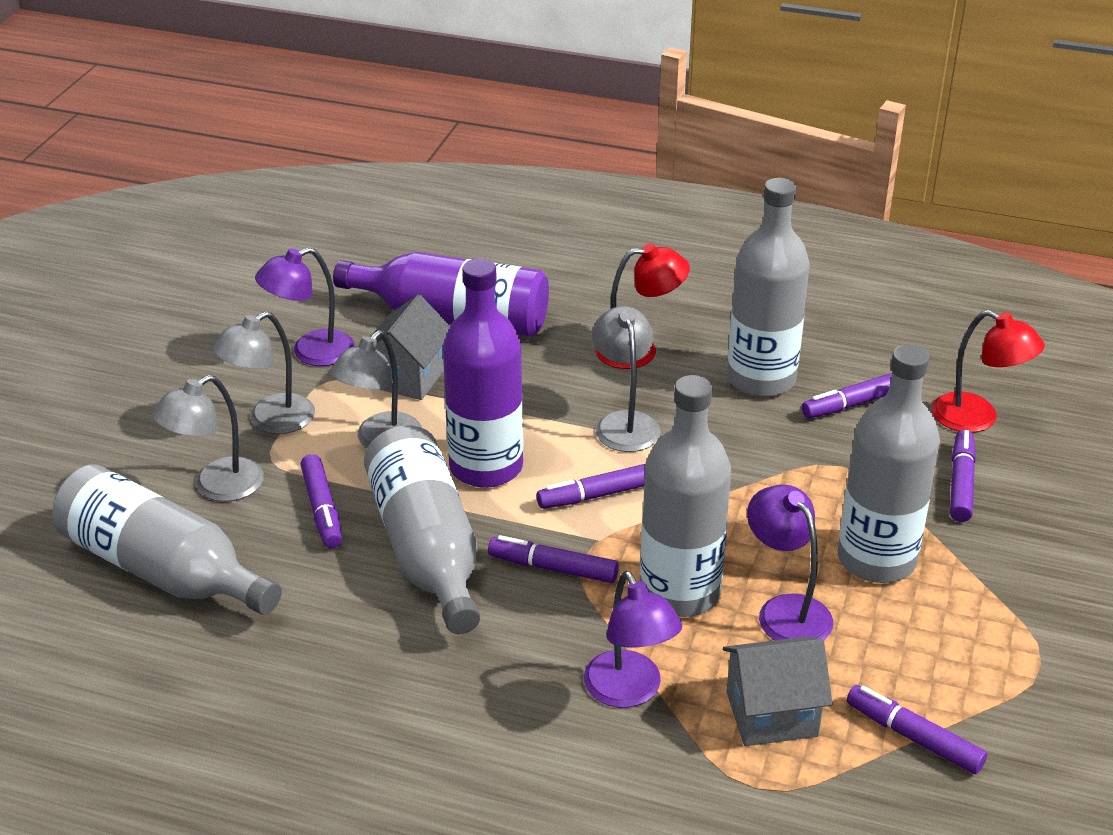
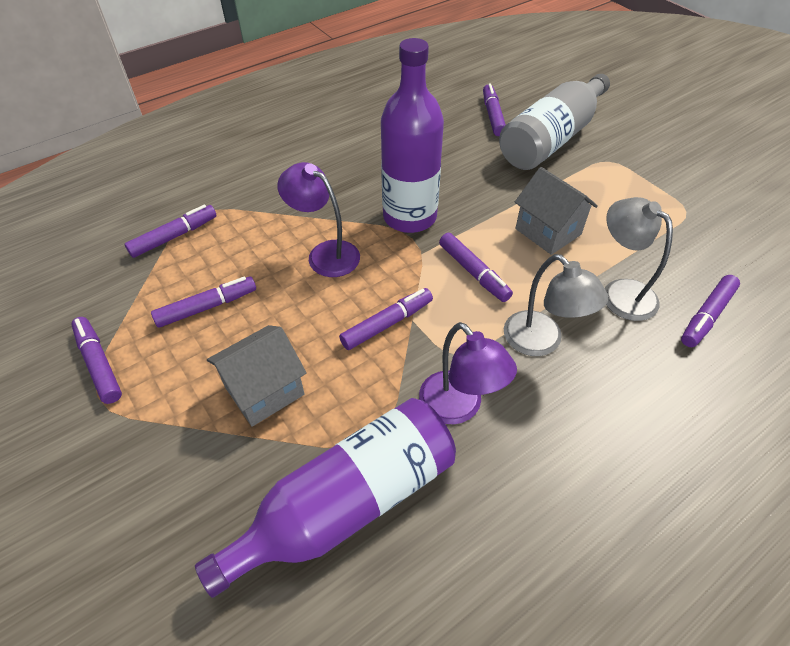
grey bottle: 5 -> 1
grey lamp: 4 -> 2
purple lamp: 3 -> 2
purple marker: 6 -> 7
red lamp: 2 -> 0

